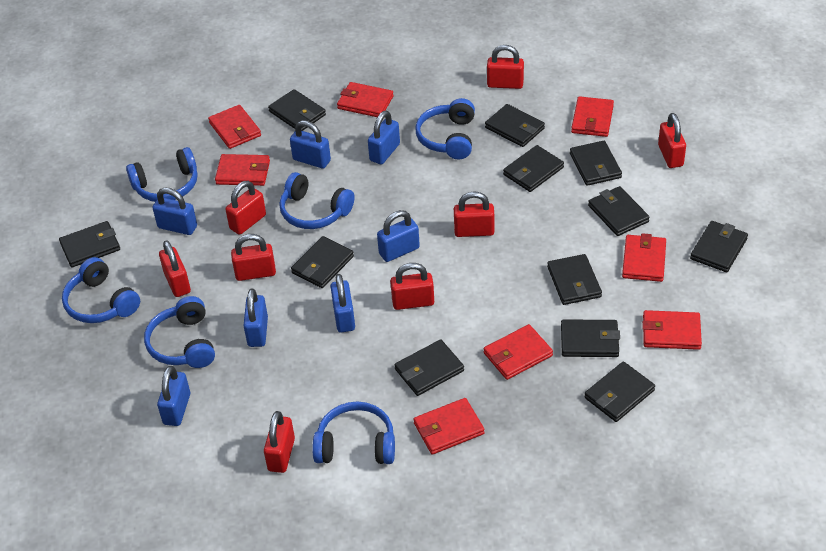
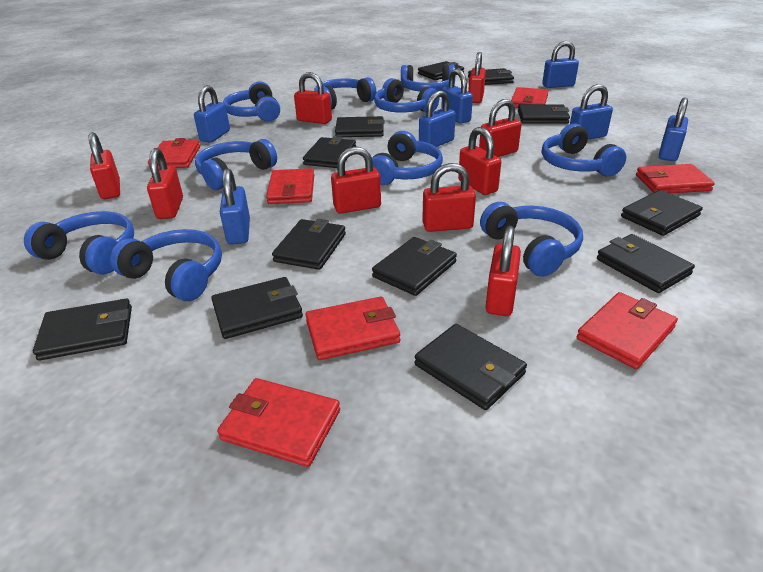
blue headphones: 6 -> 10
red padlock: 8 -> 9
red wallet: 8 -> 7

